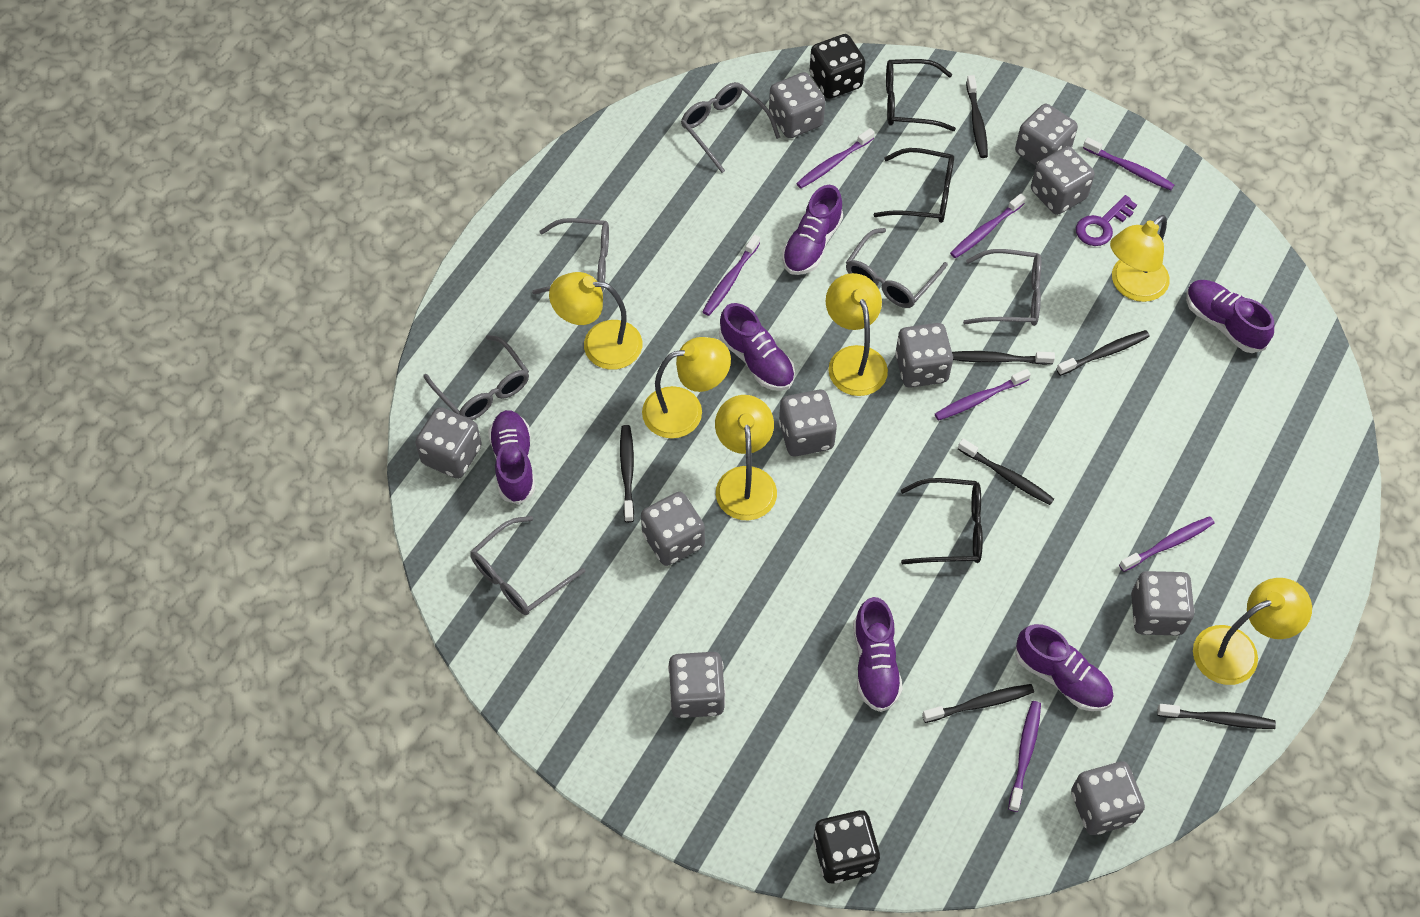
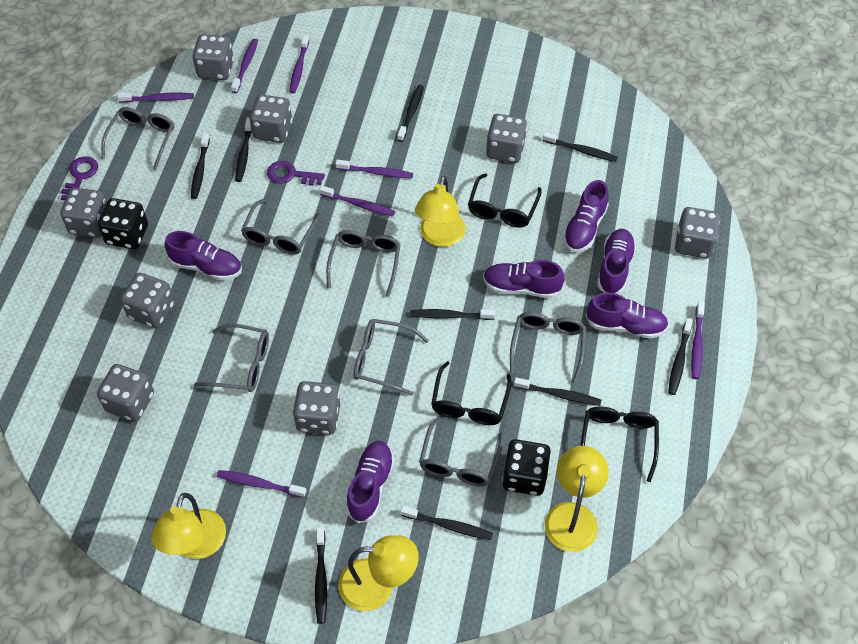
black toothbrush: 7 -> 9
grey dice: 10 -> 8
grey glasses: 6 -> 7
purple key: 1 -> 2
yellow lamp: 6 -> 4

